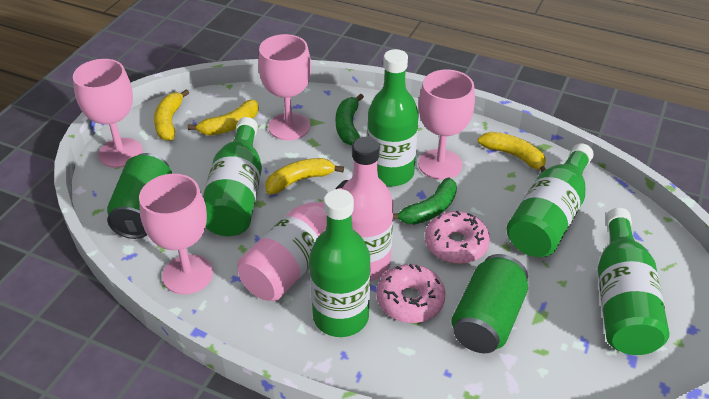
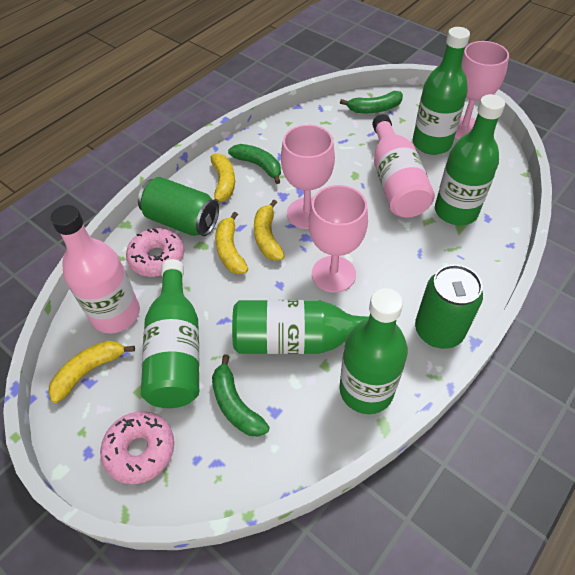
green banana: 2 -> 3
pink goblet: 4 -> 3

